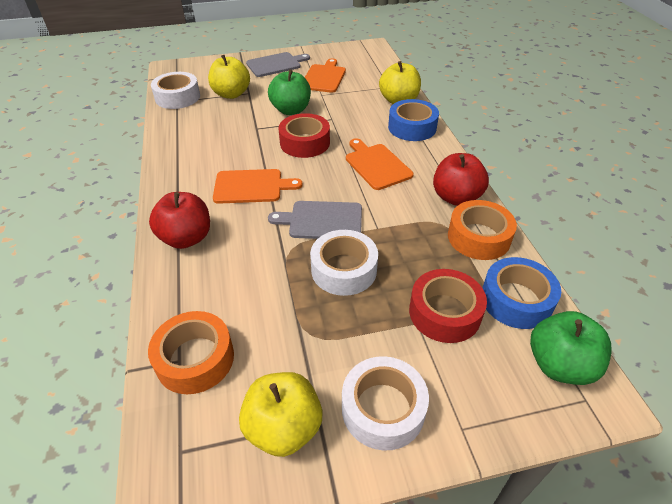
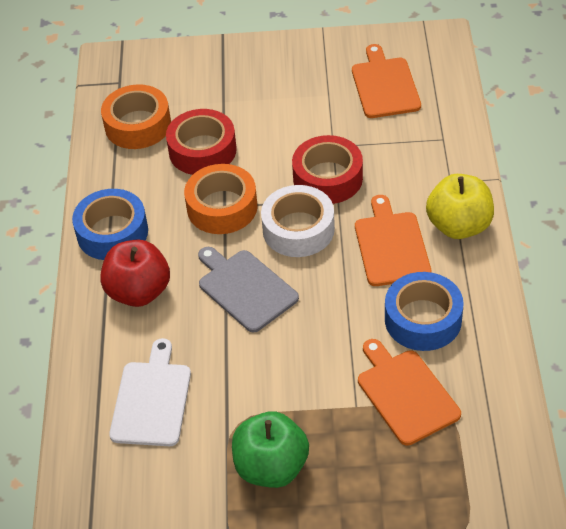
green apple: 2 -> 1
grey cutting board: 2 -> 1
red apple: 2 -> 1
white cutting board: 0 -> 1
white tape: 3 -> 1
yellow apple: 3 -> 1

